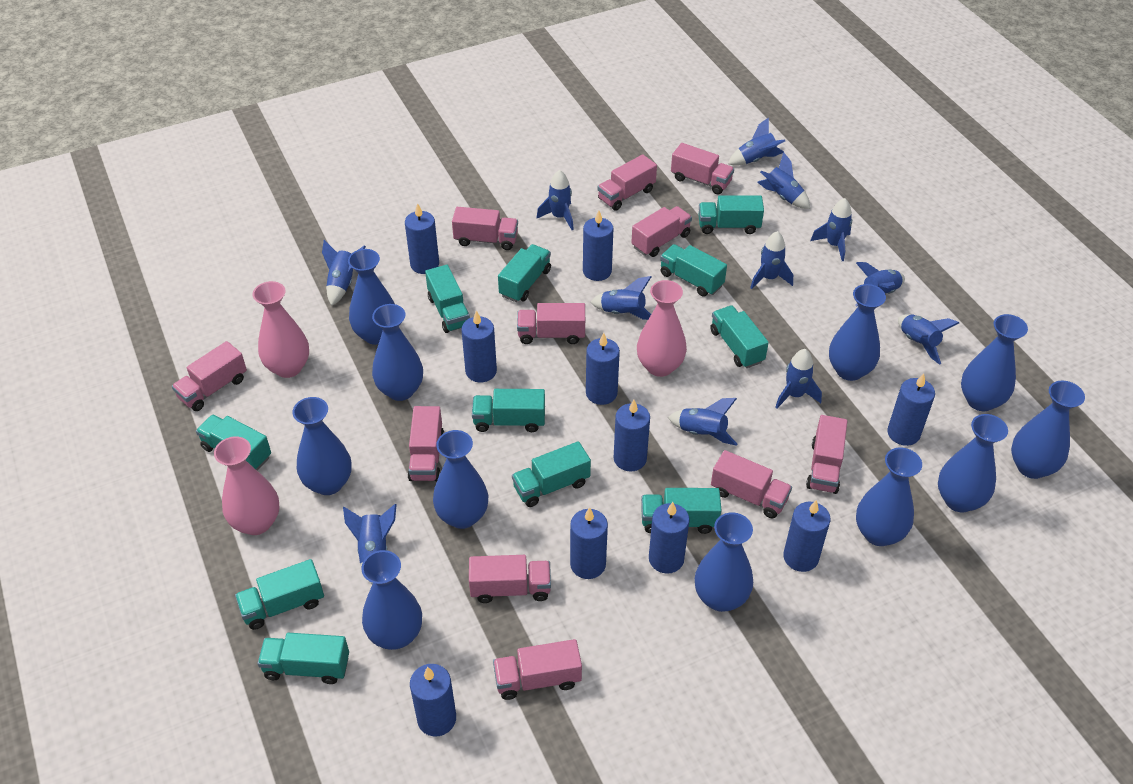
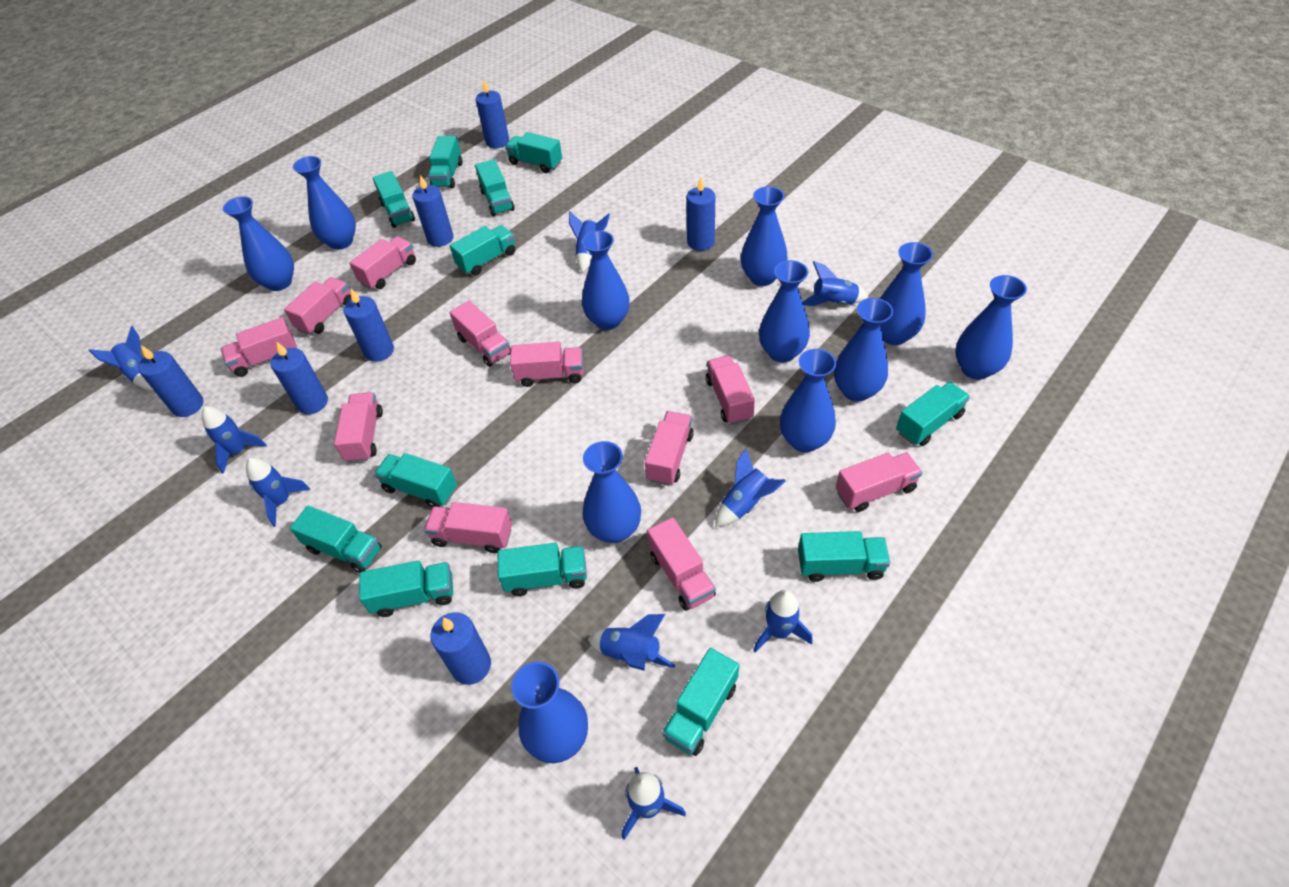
blue candle: 10 -> 7
blue rocket: 12 -> 9
pink vase: 3 -> 0
turquoise truck: 11 -> 12

